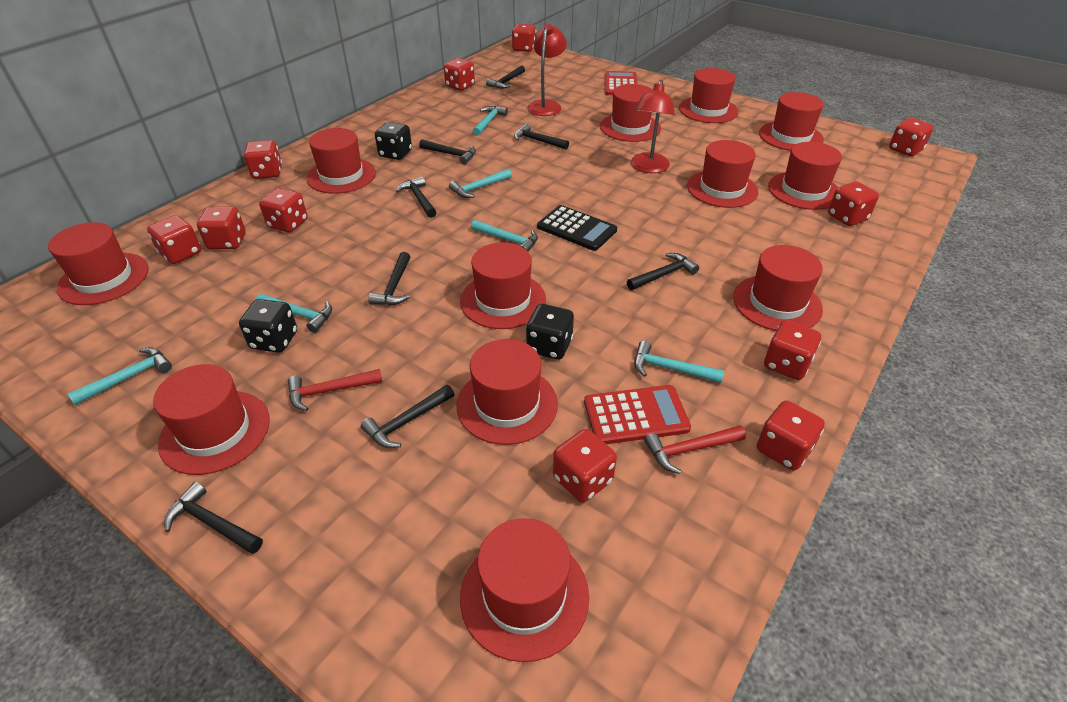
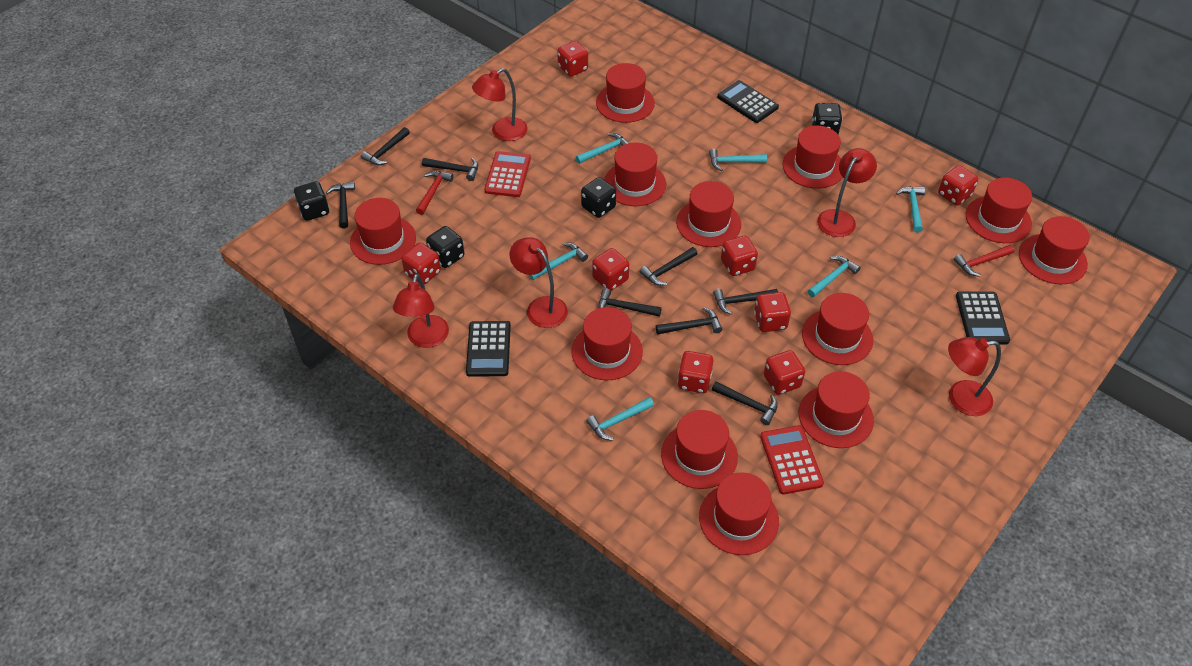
black calculator: 1 -> 3
black dice: 3 -> 4
red dice: 11 -> 8
red lamp: 2 -> 5

